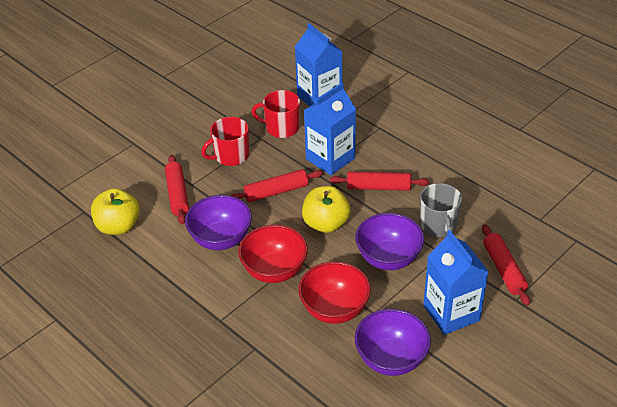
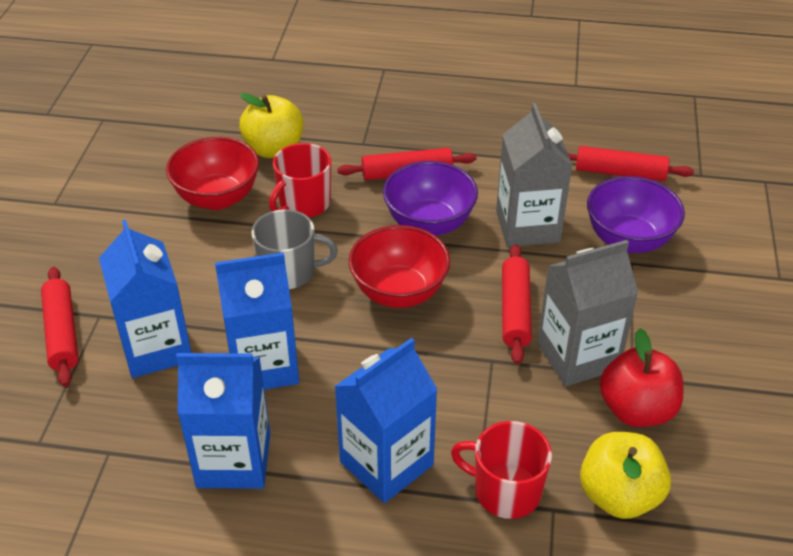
blue carton: 3 -> 4
grey carton: 0 -> 2
purple bowl: 3 -> 2
red apple: 0 -> 1

